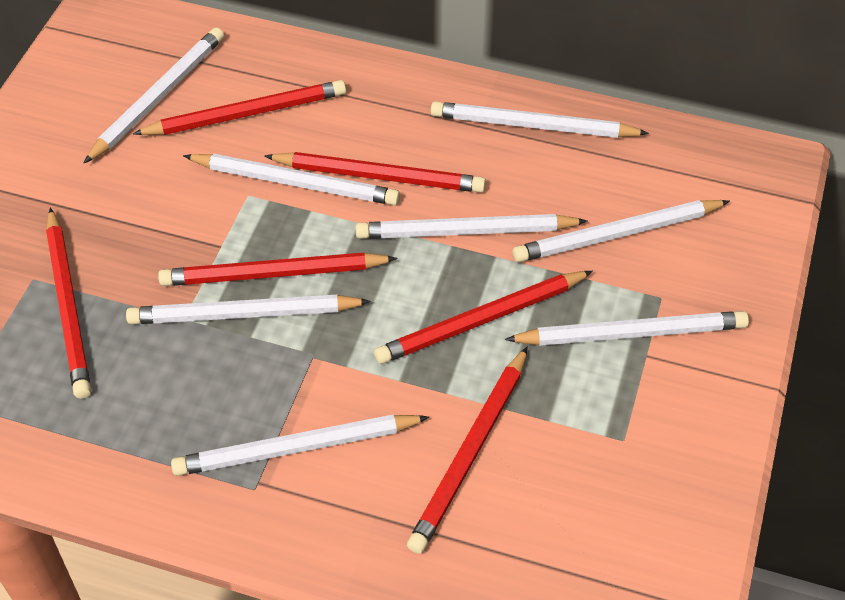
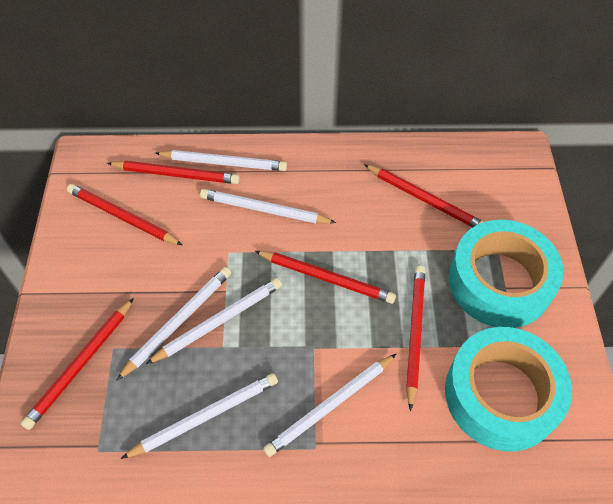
turquoise tape: 0 -> 2
white pencil: 8 -> 6

